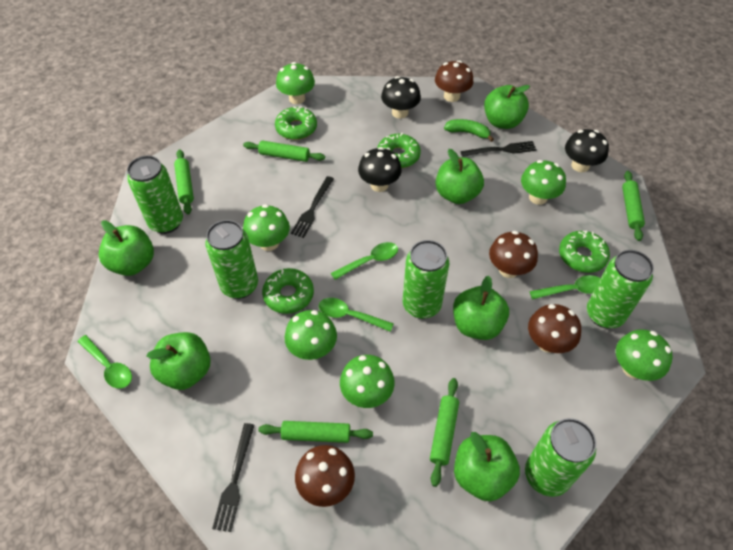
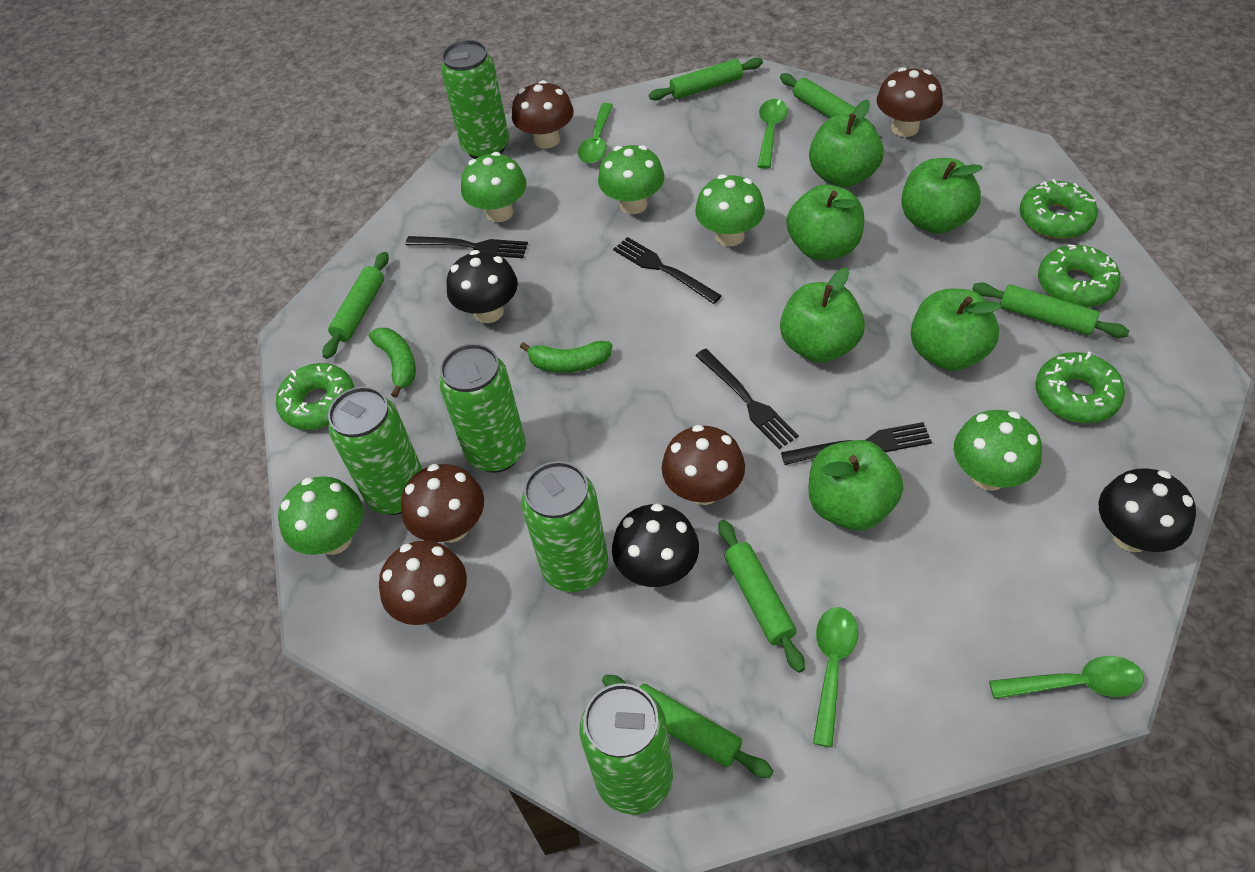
black fork: 3 -> 4
brown mushroom: 4 -> 5
green banana: 1 -> 2
green mushroom: 6 -> 5
green rolling pin: 5 -> 6

